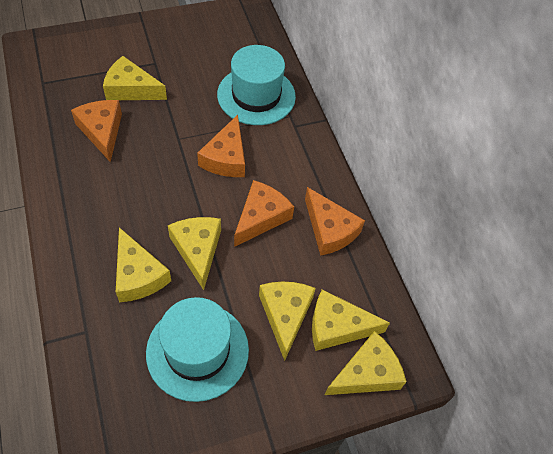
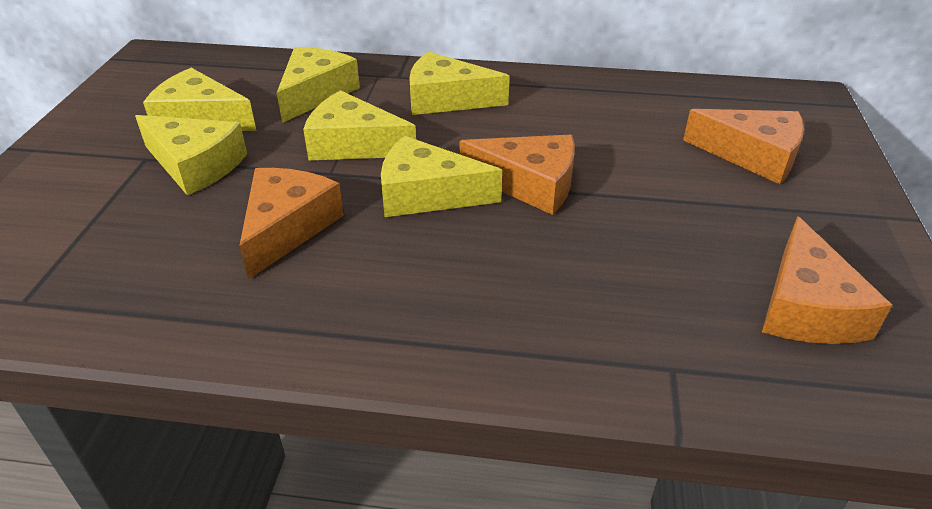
turquoise hat: 2 -> 0

